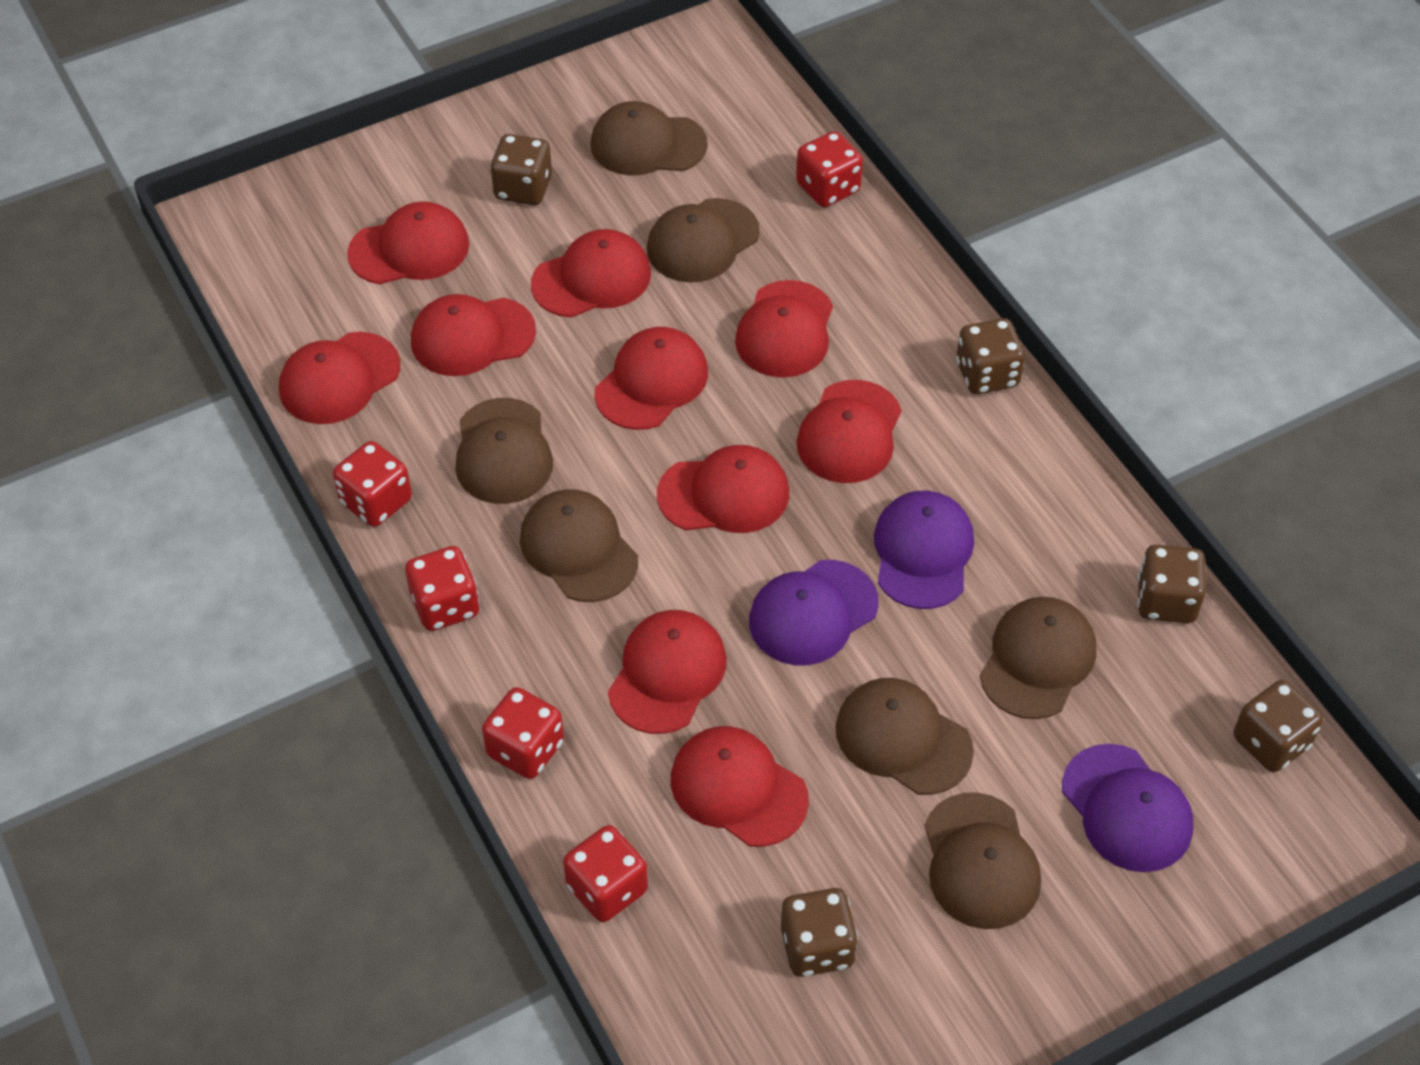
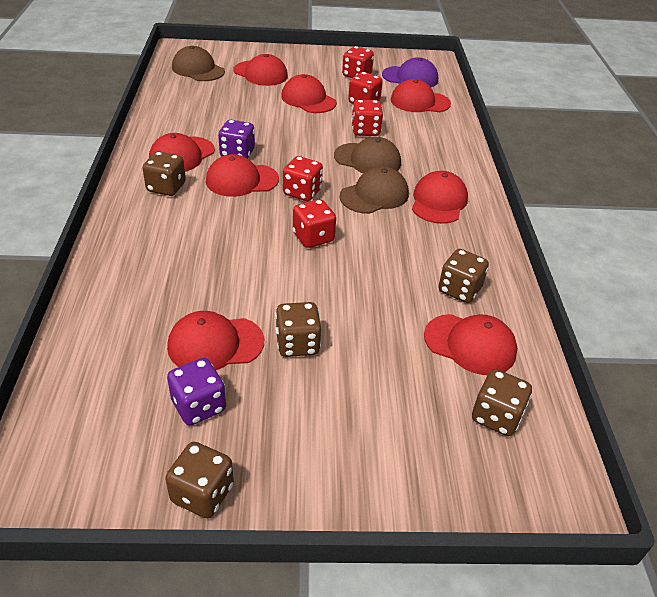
brown cap: 7 -> 3
purple cap: 3 -> 1
purple dice: 0 -> 2
red cap: 10 -> 8

